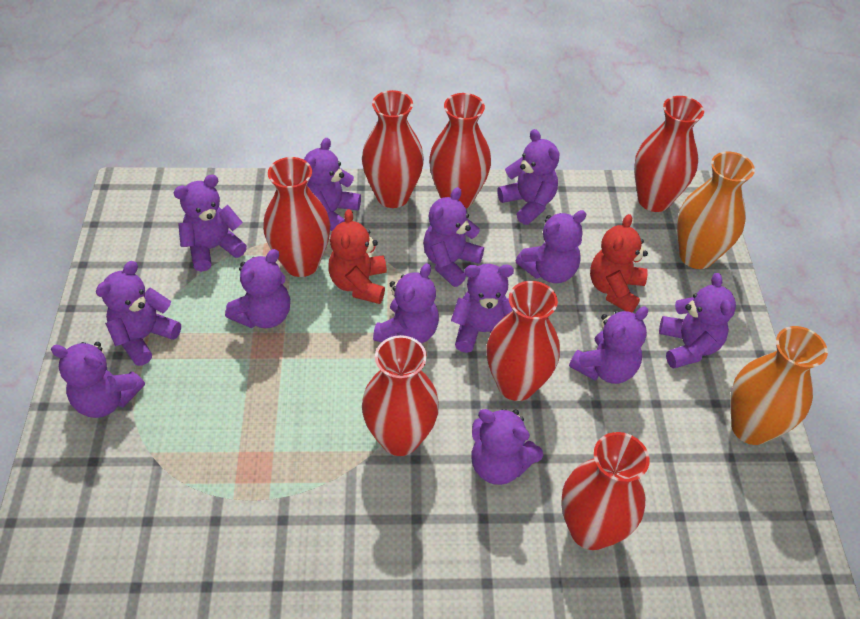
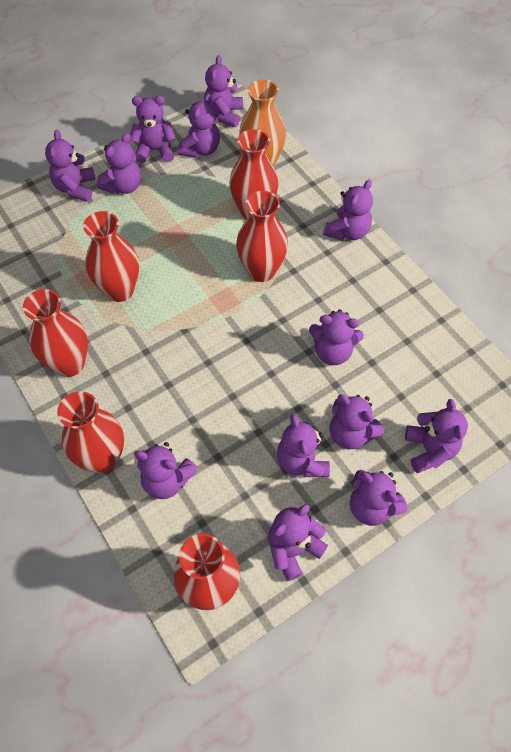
orange vase: 2 -> 1
red teddy bear: 2 -> 0
red vase: 7 -> 6

